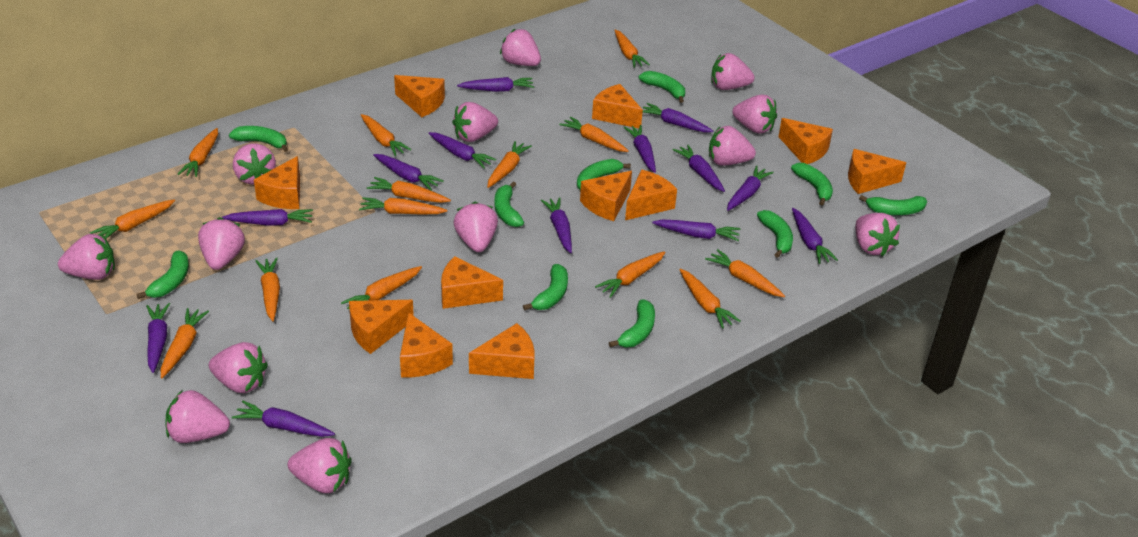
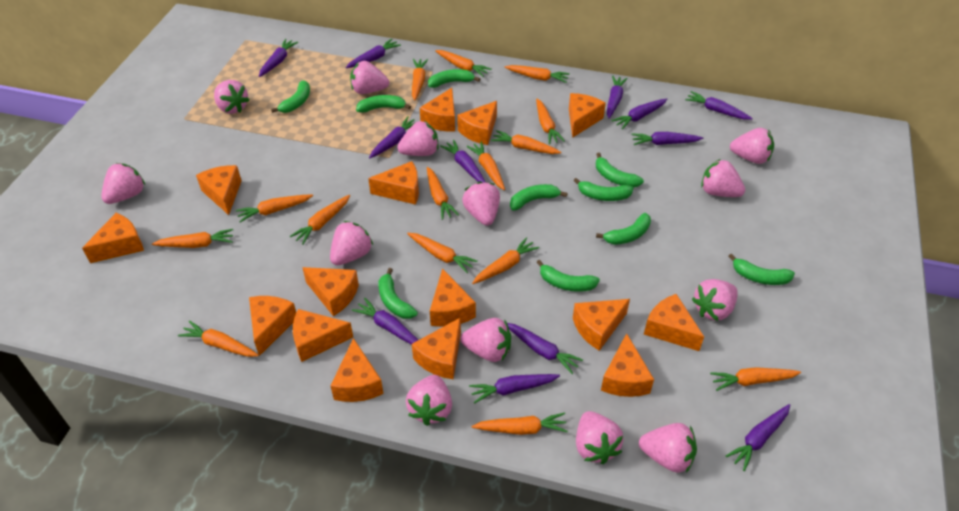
orange carrot: 14 -> 15
orange cheese: 11 -> 15
purple carrot: 13 -> 12

